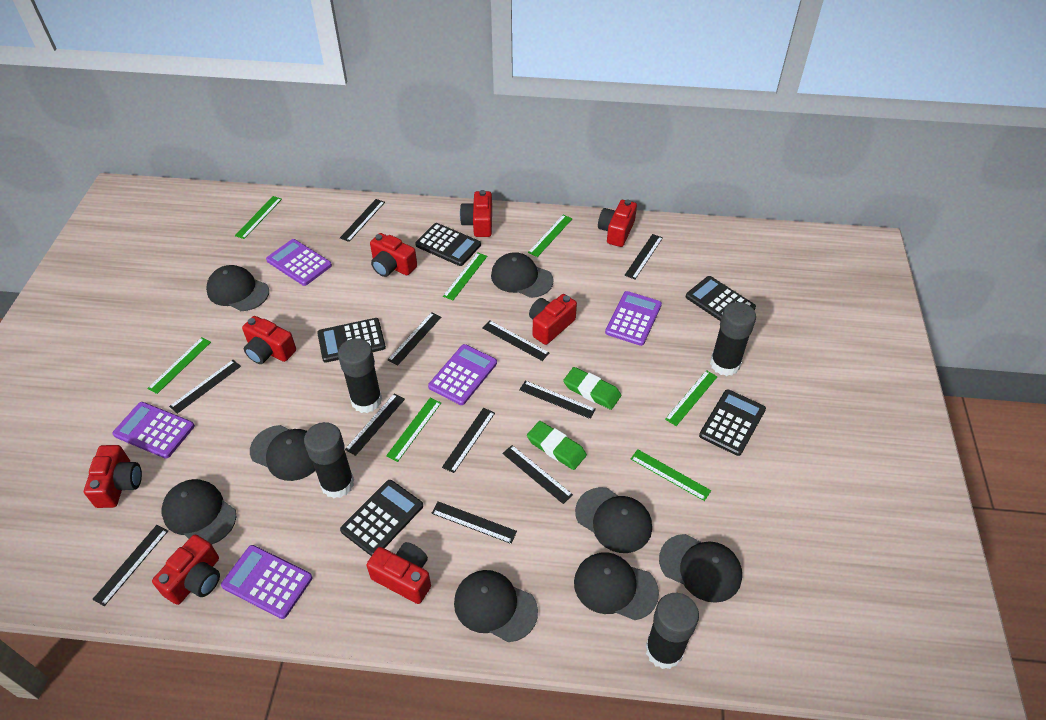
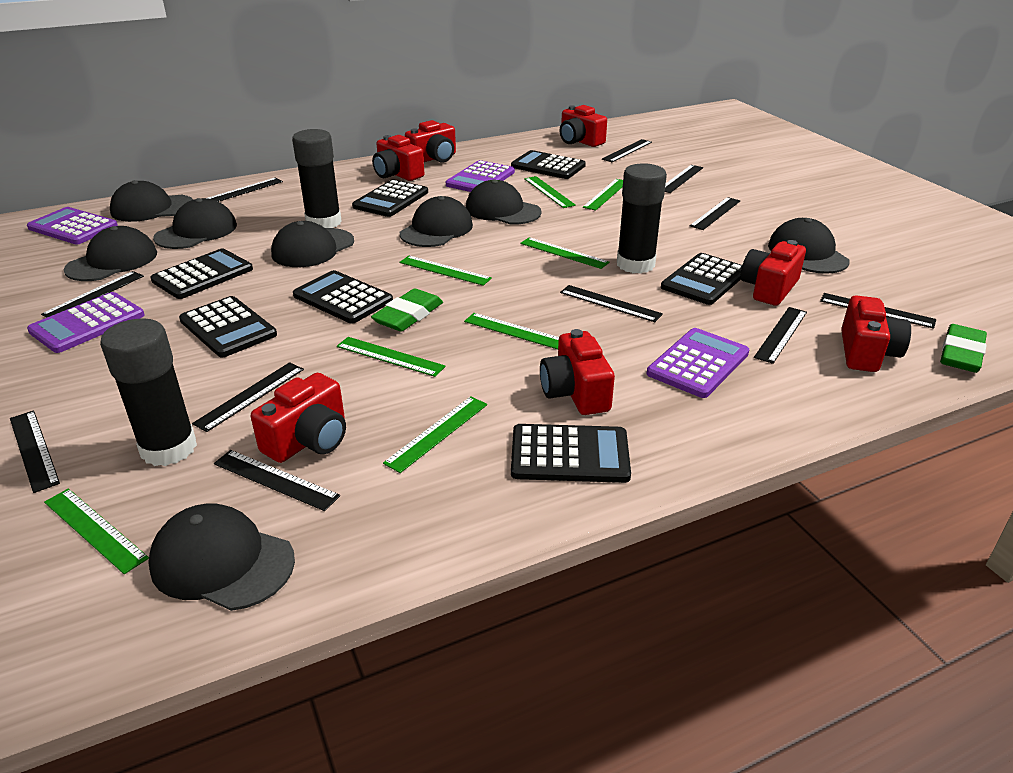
black calculator: 5 -> 7
black glue stick: 4 -> 3
green ruler: 7 -> 8
purple calculator: 5 -> 4
red camera: 8 -> 7

